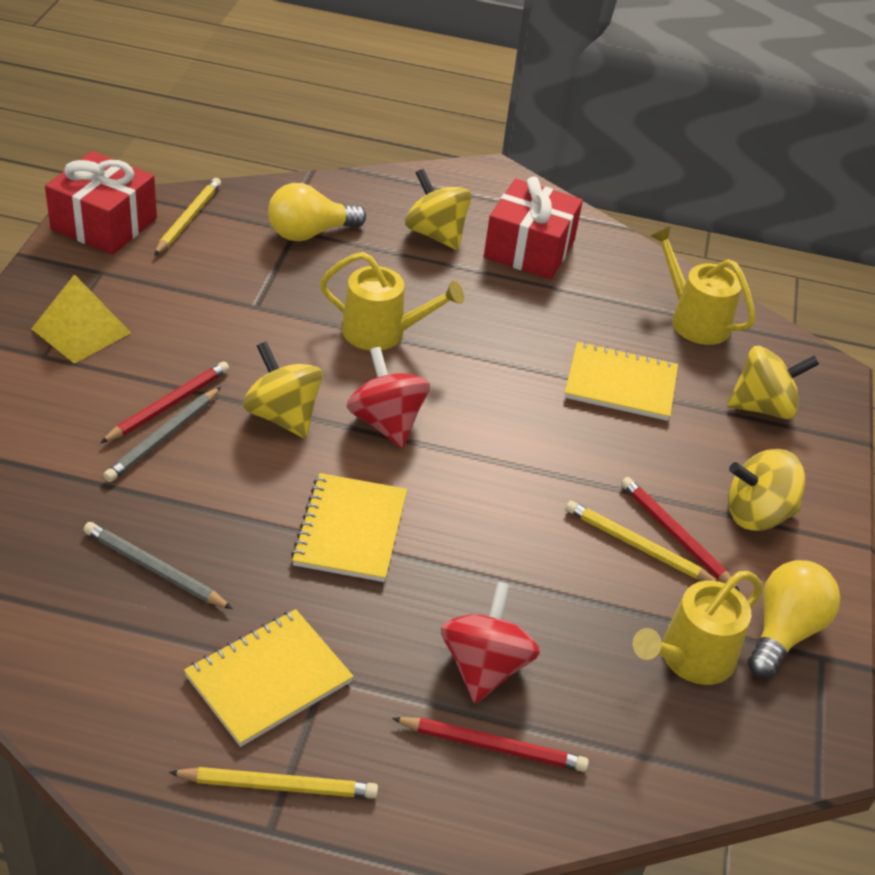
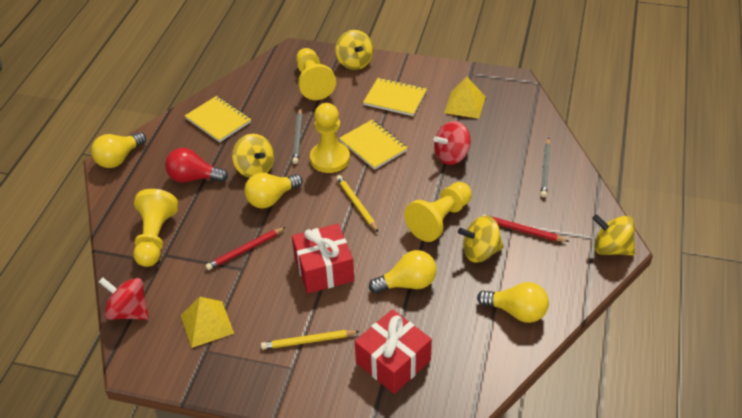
red light bulb: 0 -> 1
red pencil: 3 -> 2
yellow light bulb: 2 -> 4
yellow pawn: 0 -> 4
yellow pencil: 3 -> 2
yellow pyramid: 1 -> 2
yellow watering can: 3 -> 0

